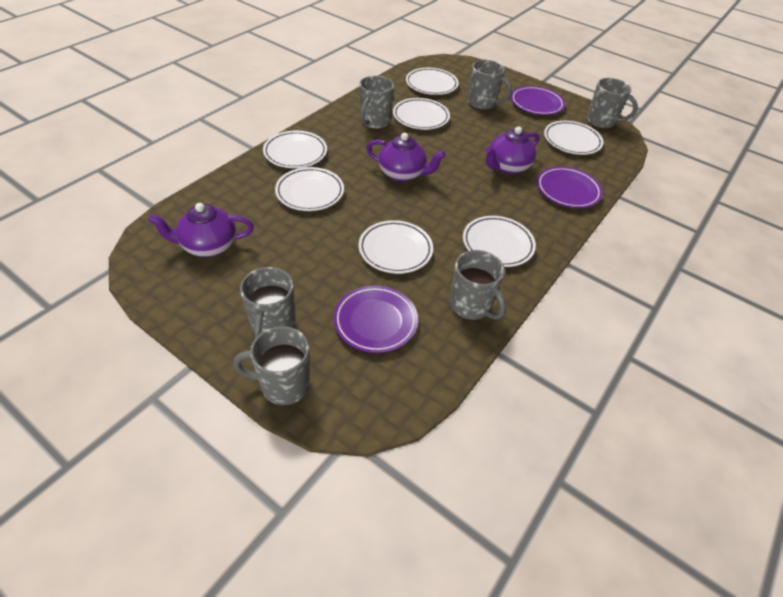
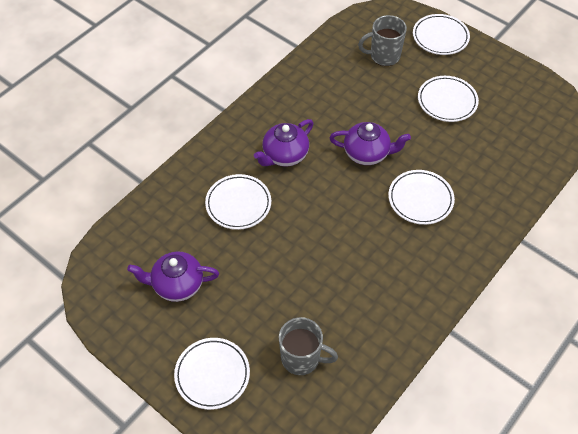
grey mug: 6 -> 2
purple plate: 3 -> 0
white plate: 7 -> 5

